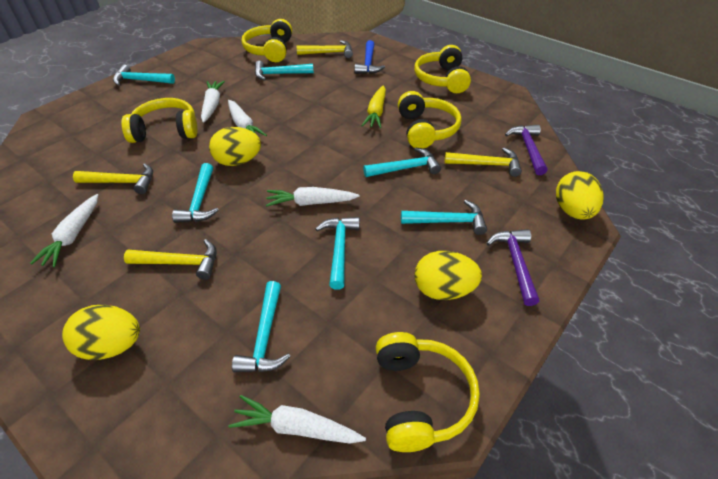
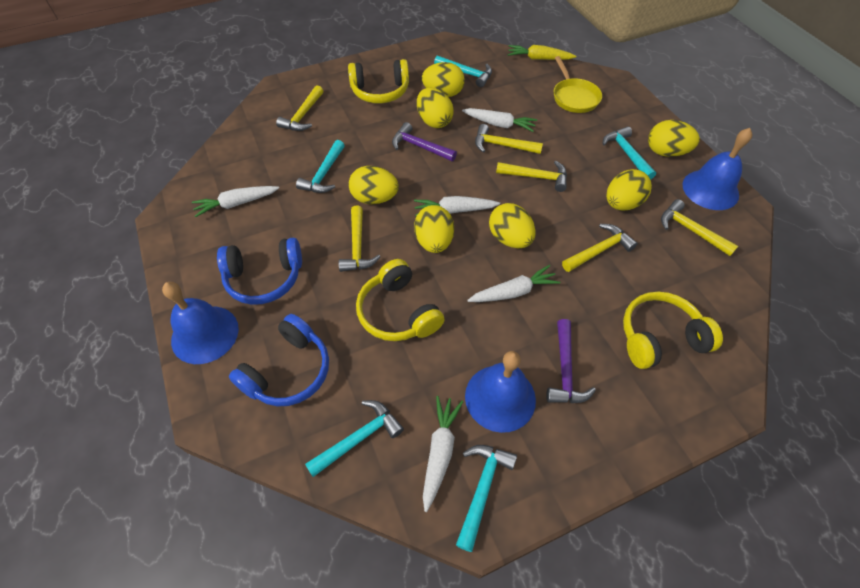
blue bell: 0 -> 3
blue hammer: 1 -> 0
blue headphones: 0 -> 2
turquoise hammer: 7 -> 5
yellow egg: 4 -> 7
yellow hammer: 4 -> 6
yellow headphones: 5 -> 3
yellow pan: 0 -> 1

